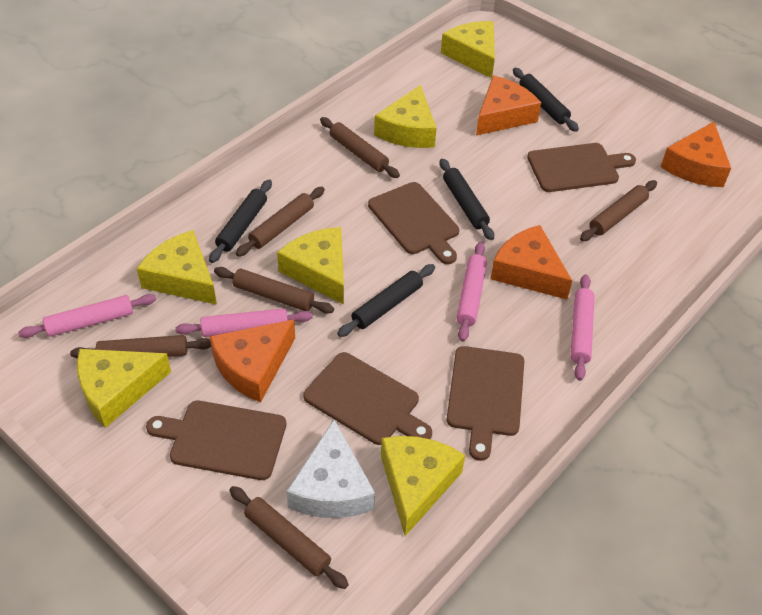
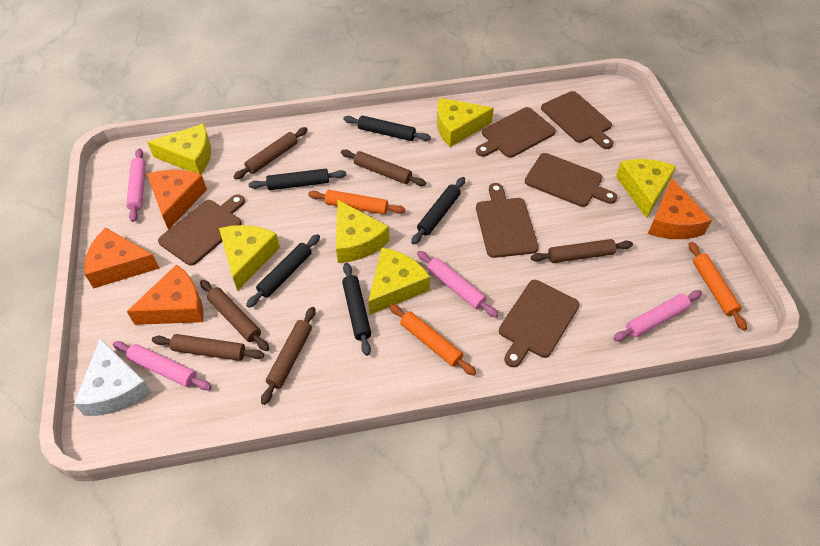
black rolling pin: 4 -> 5
brown cutting board: 5 -> 6
orange rolling pin: 0 -> 3

